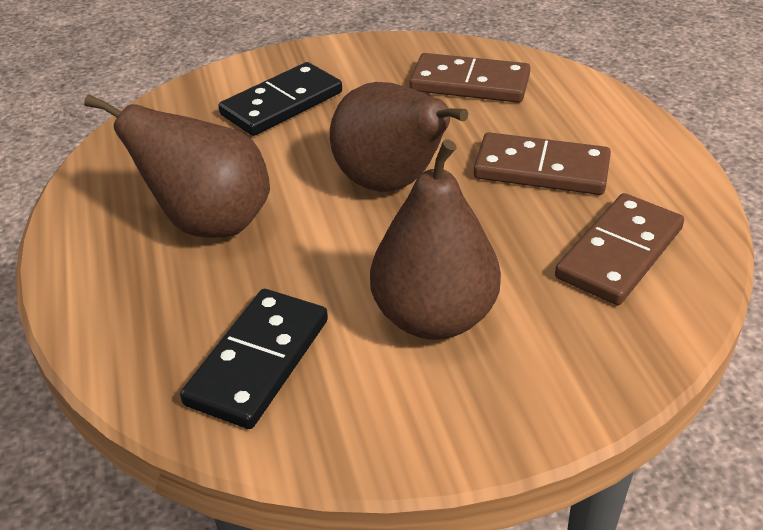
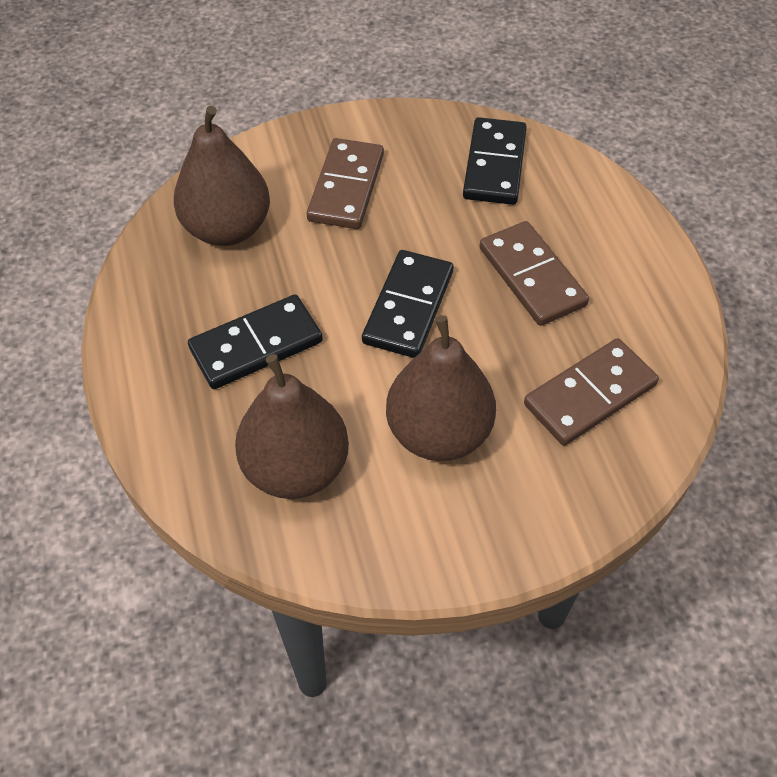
black domino: 2 -> 3

